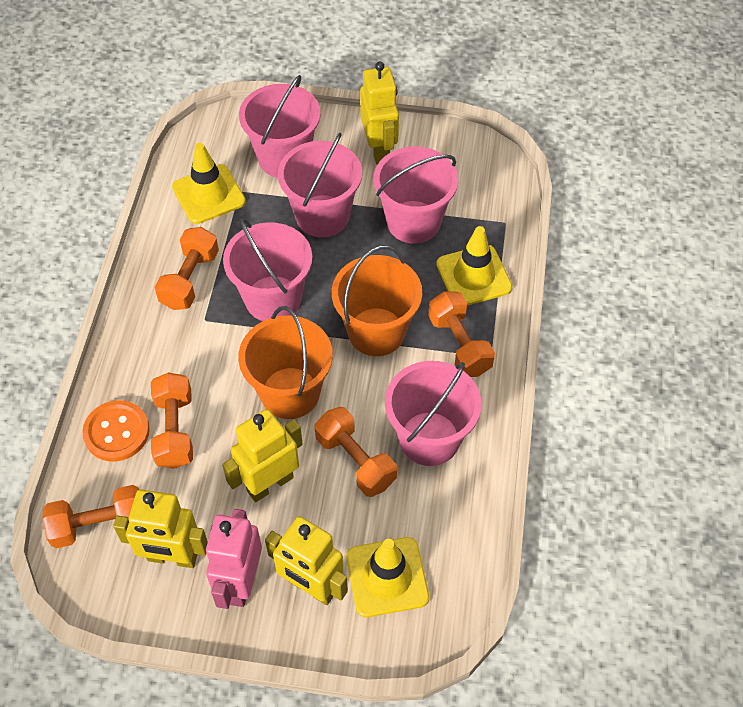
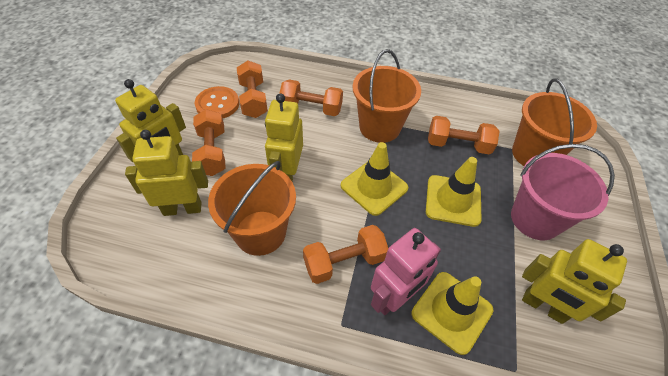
orange bucket: 2 -> 3
pink bucket: 5 -> 1

